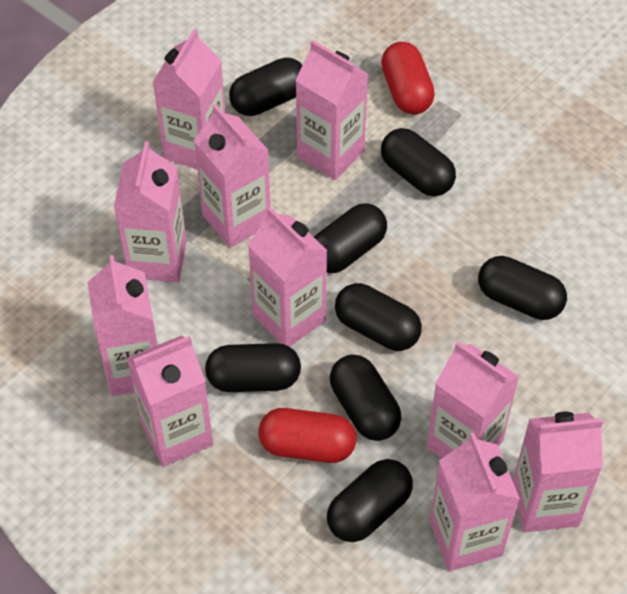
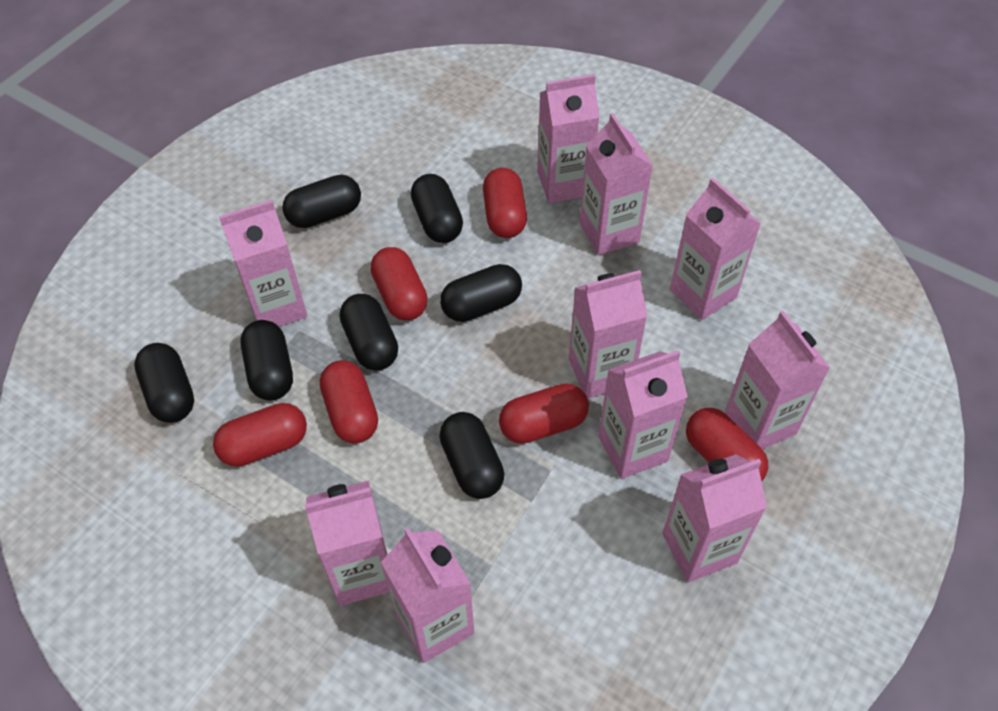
black capsule: 8 -> 7
red capsule: 2 -> 6

